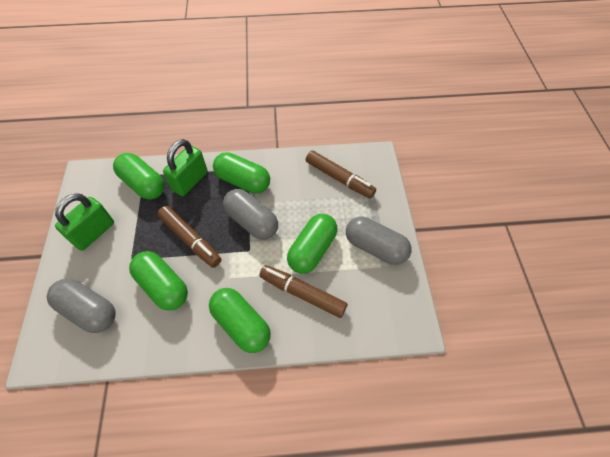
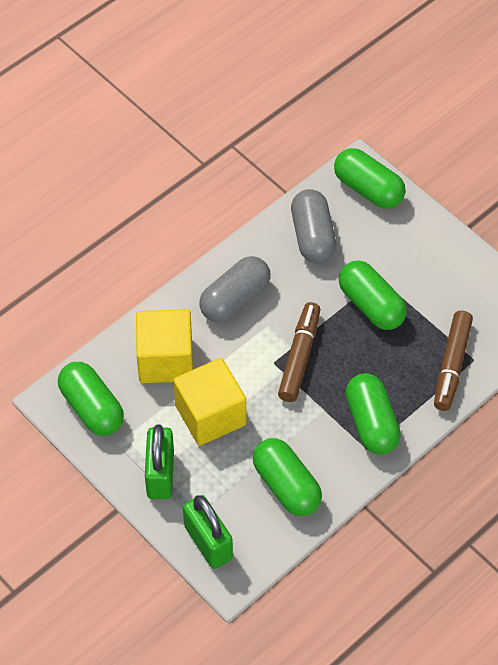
brown marker: 3 -> 2
grey capsule: 3 -> 2
yellow cube: 0 -> 2

